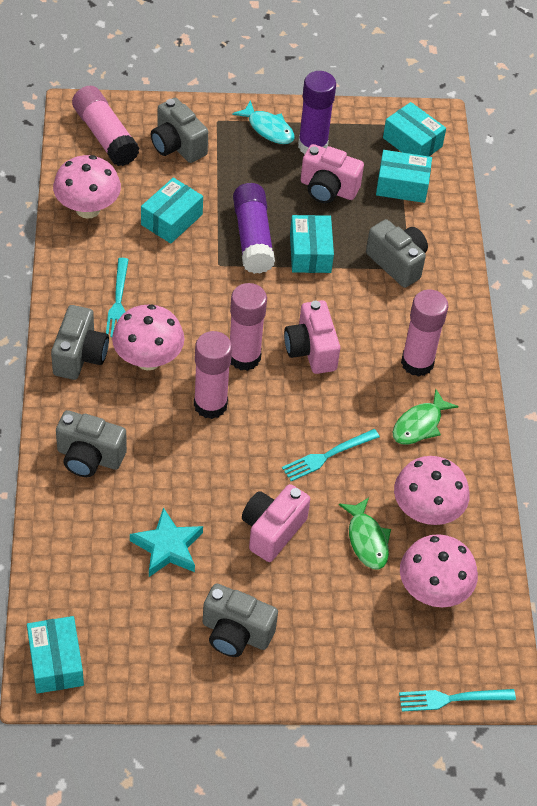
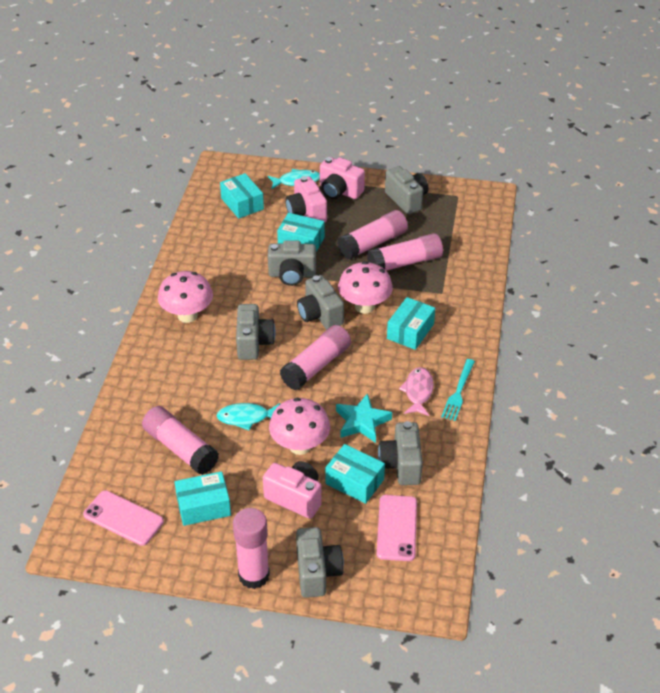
green fish: 2 -> 0
grey camera: 5 -> 6
pink fish: 0 -> 1
pink glue stick: 4 -> 5
pink mushroom: 4 -> 3
pink phone: 0 -> 2
purple glue stick: 2 -> 0
turquoise fish: 1 -> 2
turquoise fork: 3 -> 1

